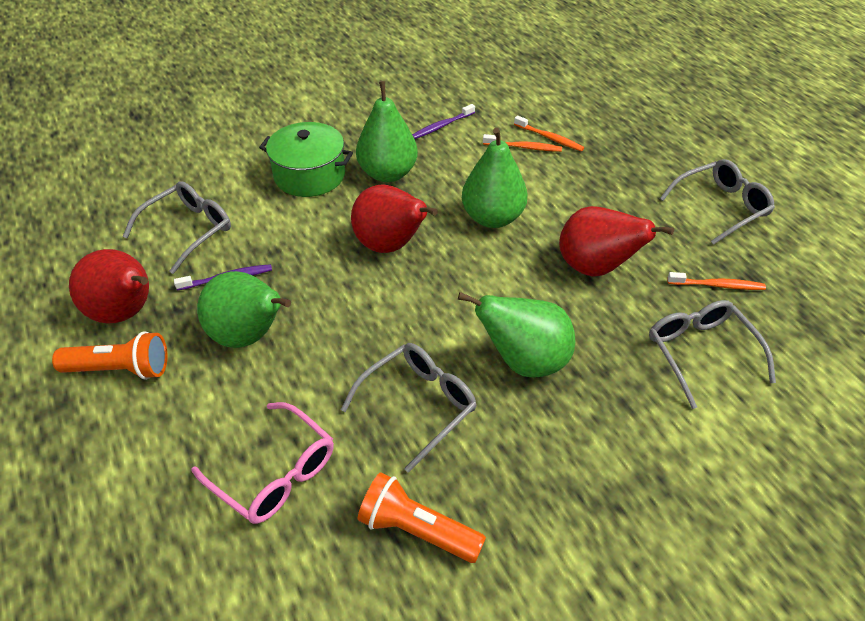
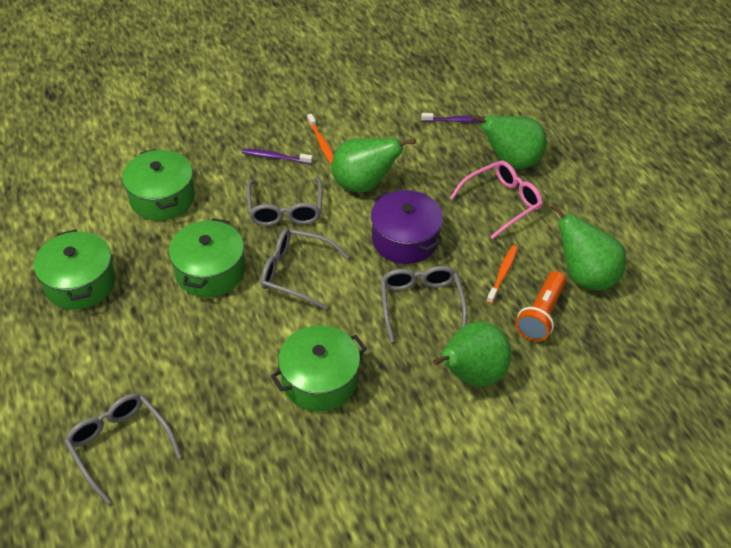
green pot: 1 -> 4
orange flashlight: 2 -> 1
orange toothbrush: 3 -> 2
purple pot: 0 -> 1
red pear: 3 -> 0

